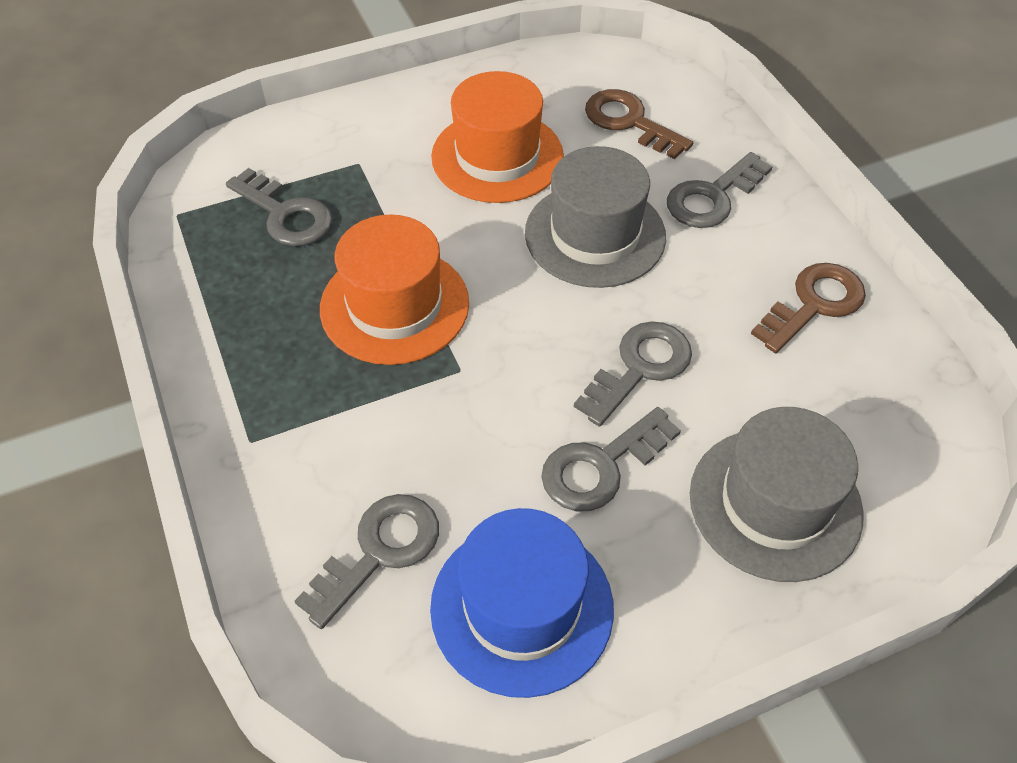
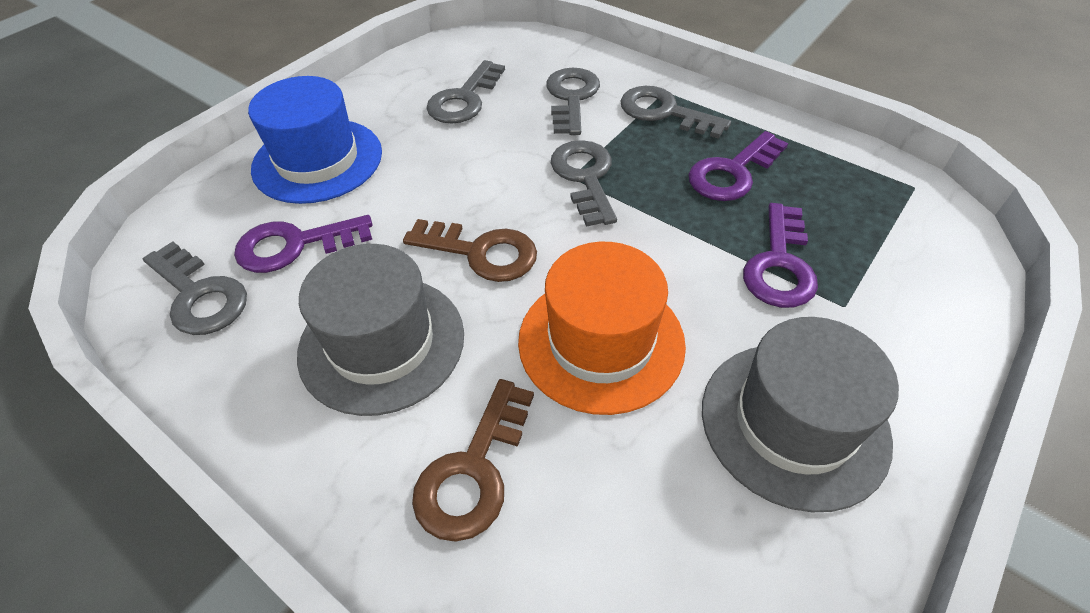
orange hat: 2 -> 1
purple key: 0 -> 3

